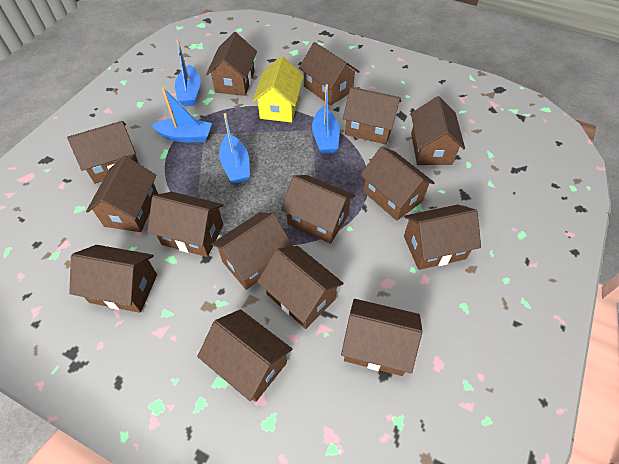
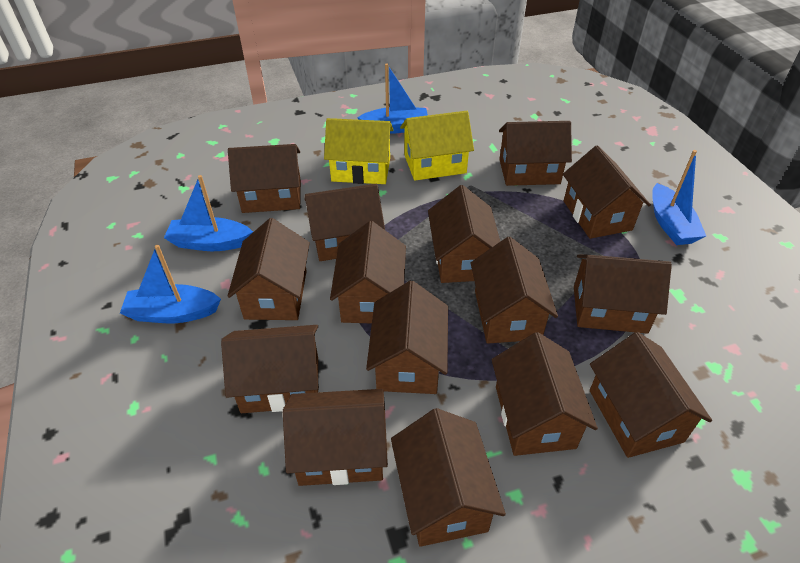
yellow house: 1 -> 2

